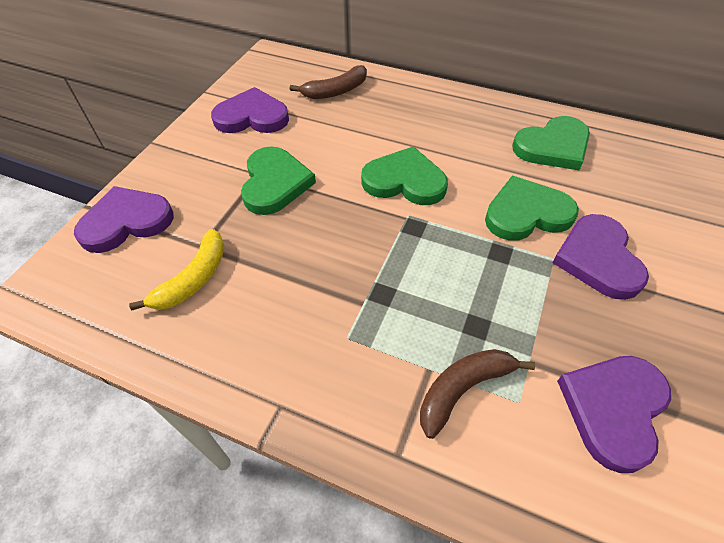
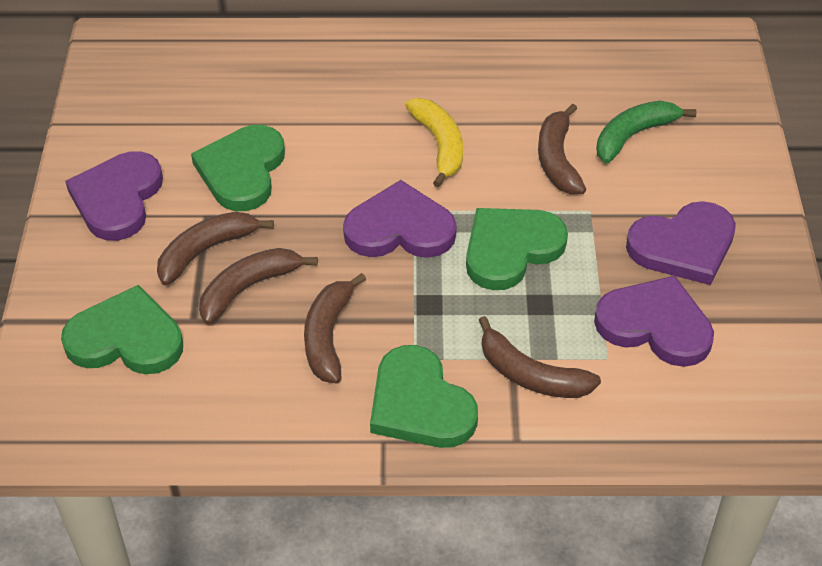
brown banana: 2 -> 5
green banana: 0 -> 1

